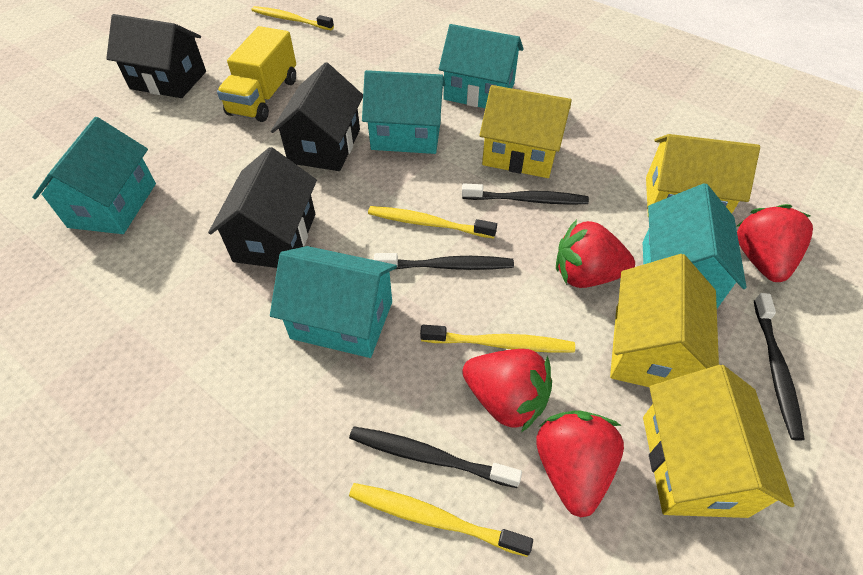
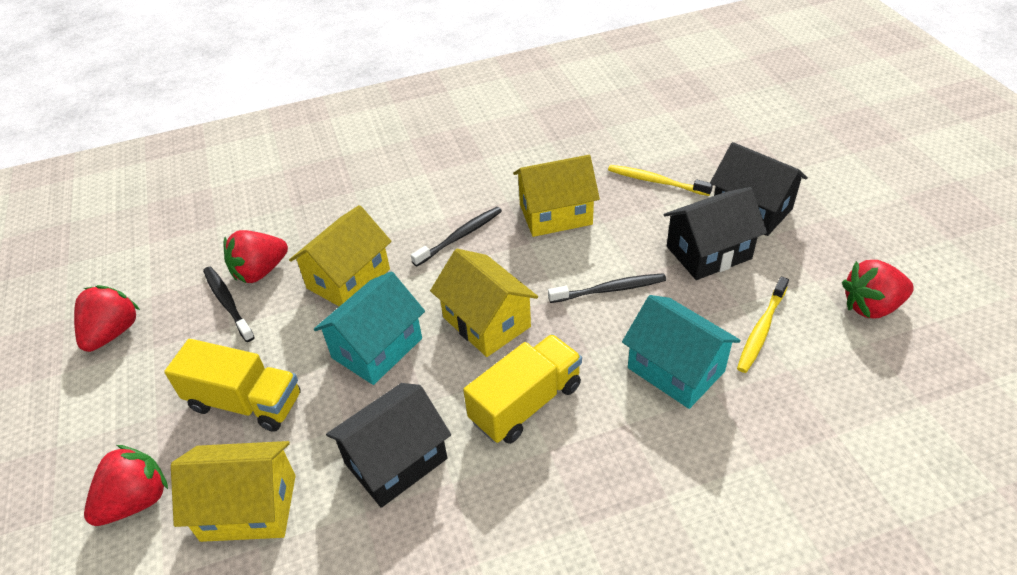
black toothbrush: 4 -> 3
turquoise house: 5 -> 2
yellow toothbrush: 4 -> 2
yellow truck: 1 -> 2

